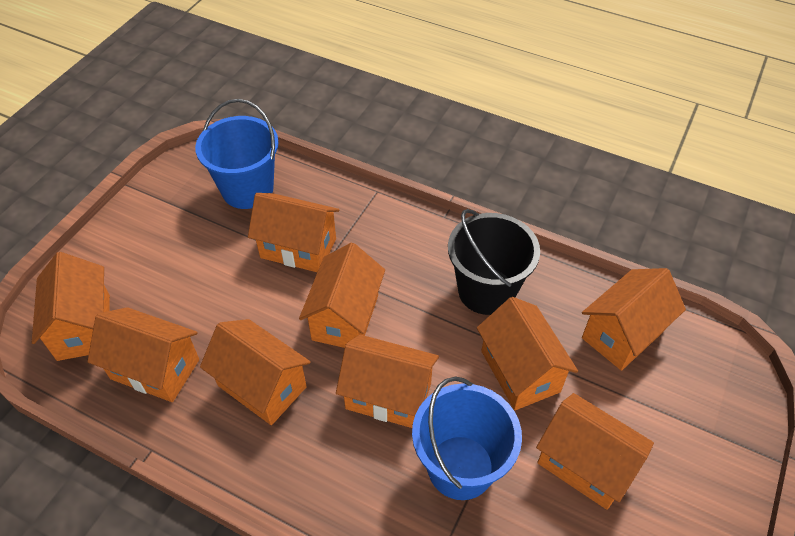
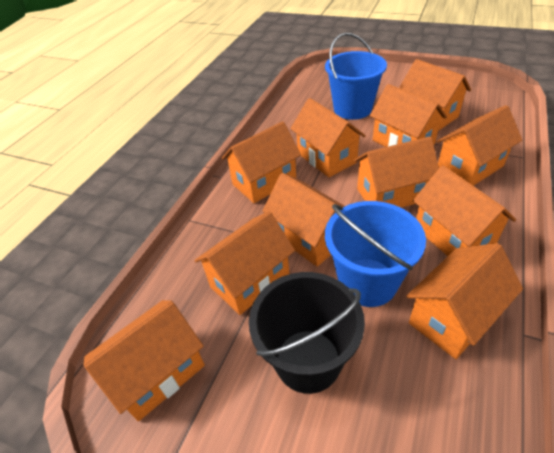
orange house: 9 -> 11

